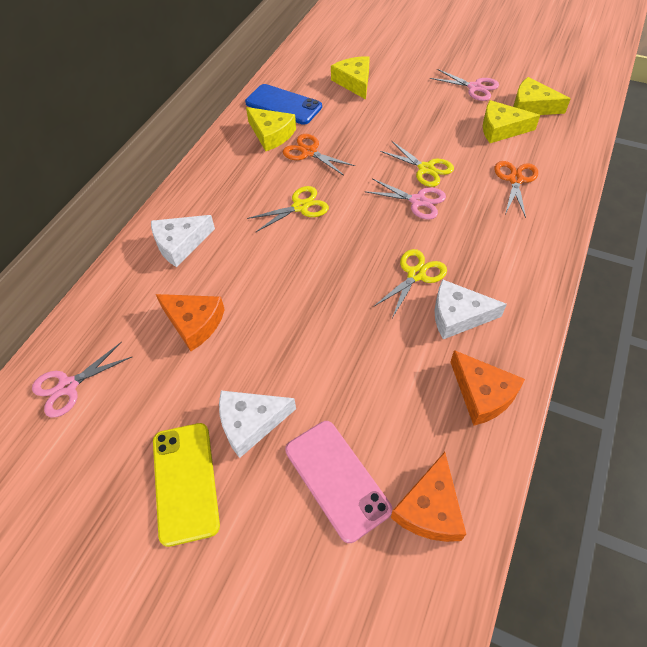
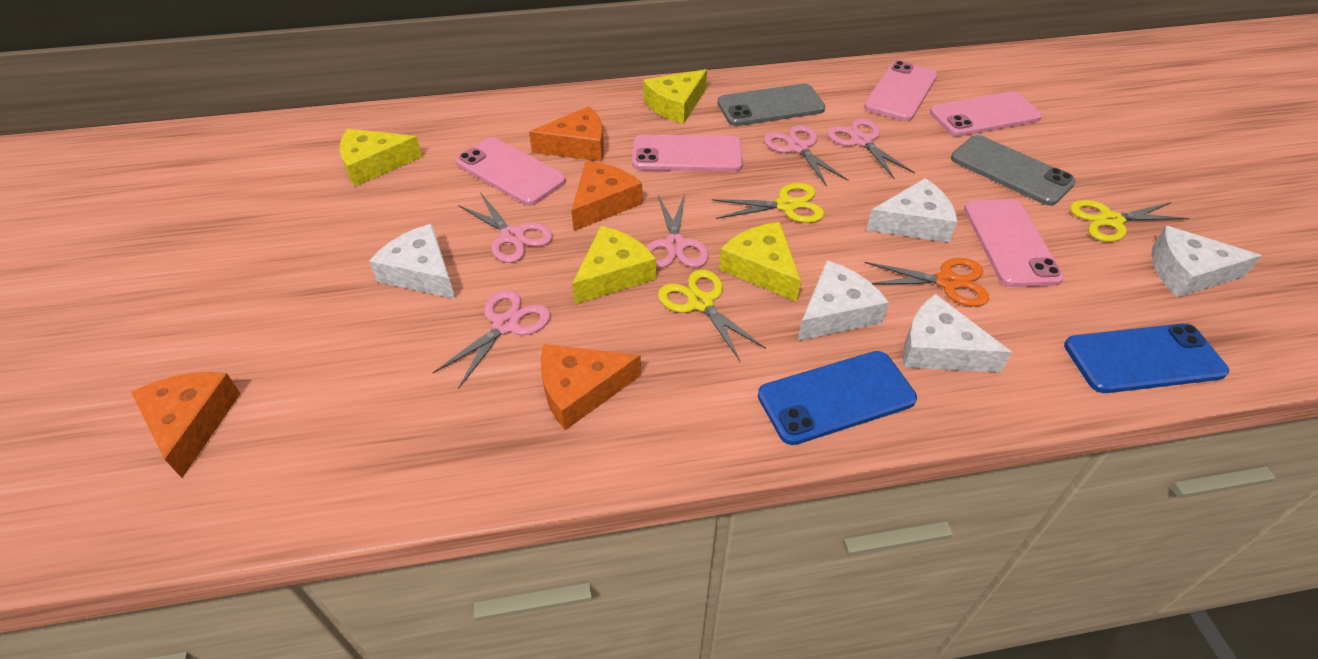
blue phone: 1 -> 2
grey phone: 0 -> 2
orange cheese: 3 -> 4
orange scissors: 2 -> 1
pink phone: 1 -> 5
pink scissors: 3 -> 5
white cheese: 3 -> 5
yellow phone: 1 -> 0

